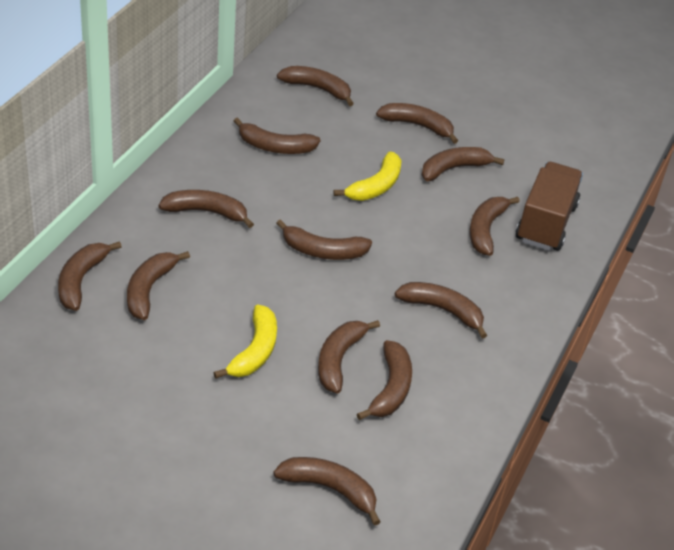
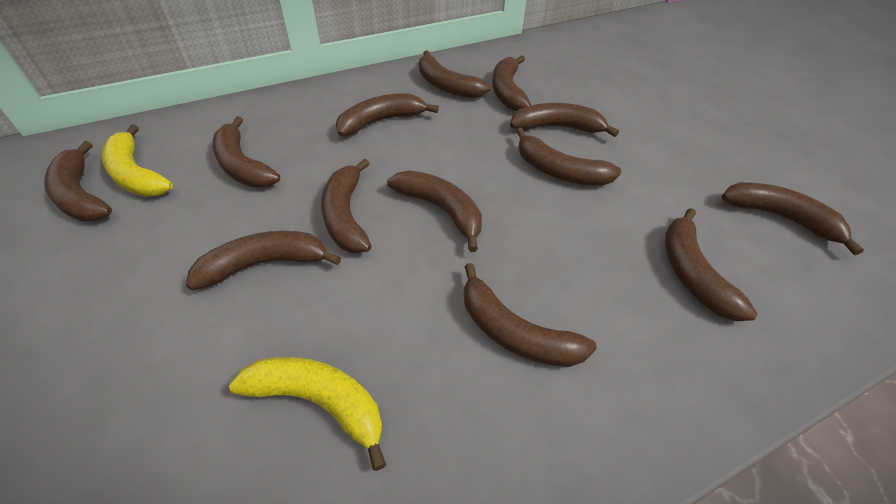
brown truck: 1 -> 0

